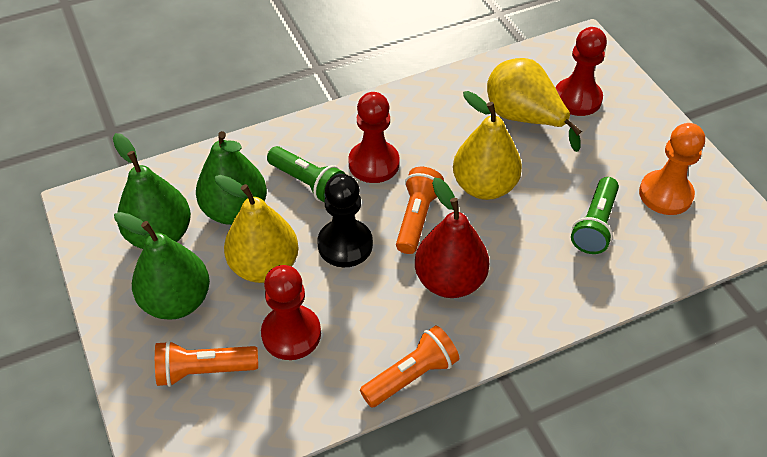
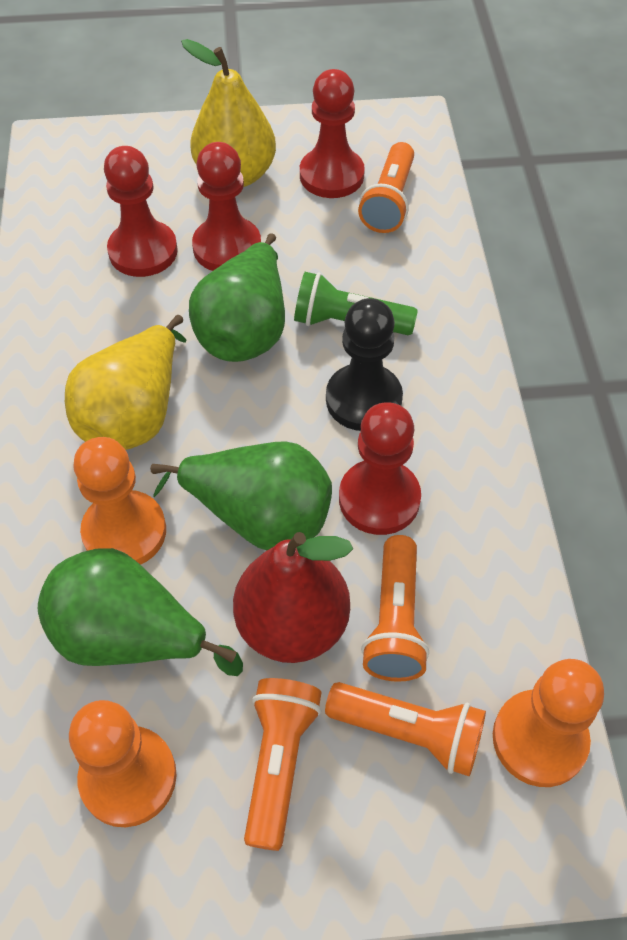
green flashlight: 2 -> 1
orange flashlight: 3 -> 4
orange pawn: 1 -> 3
red pawn: 3 -> 4
yellow pear: 3 -> 2

